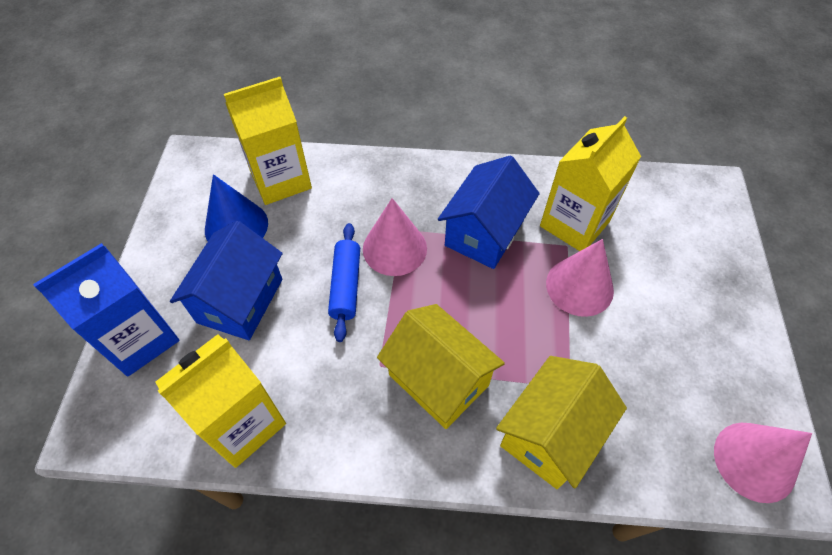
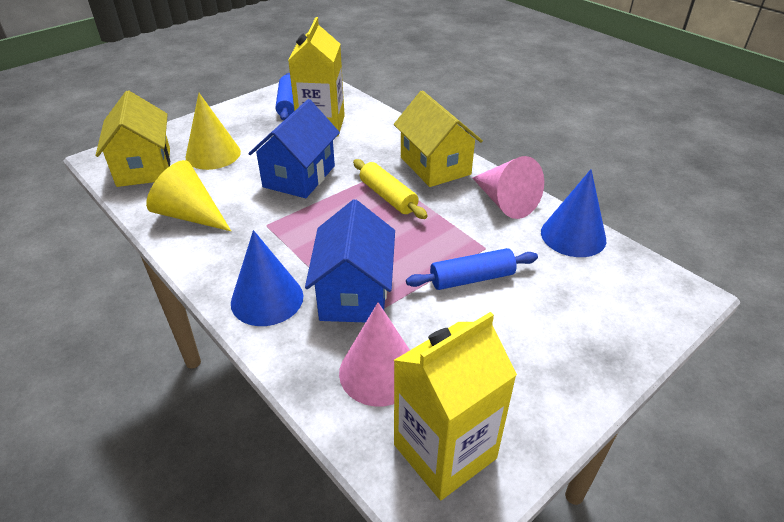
blue carton: 1 -> 0
blue cone: 1 -> 2
blue rolling pin: 1 -> 2
pink cone: 3 -> 2
yellow carton: 3 -> 2
yellow cone: 0 -> 2
yellow rolling pin: 0 -> 1

